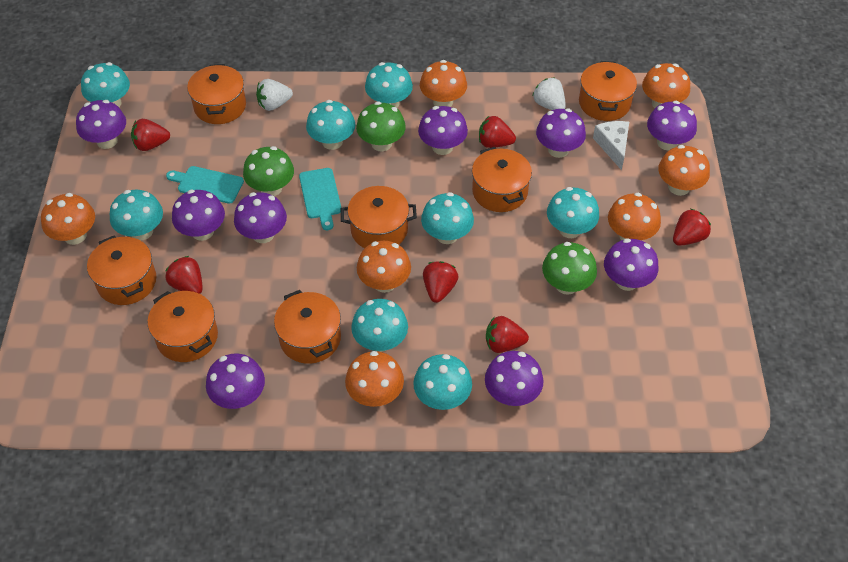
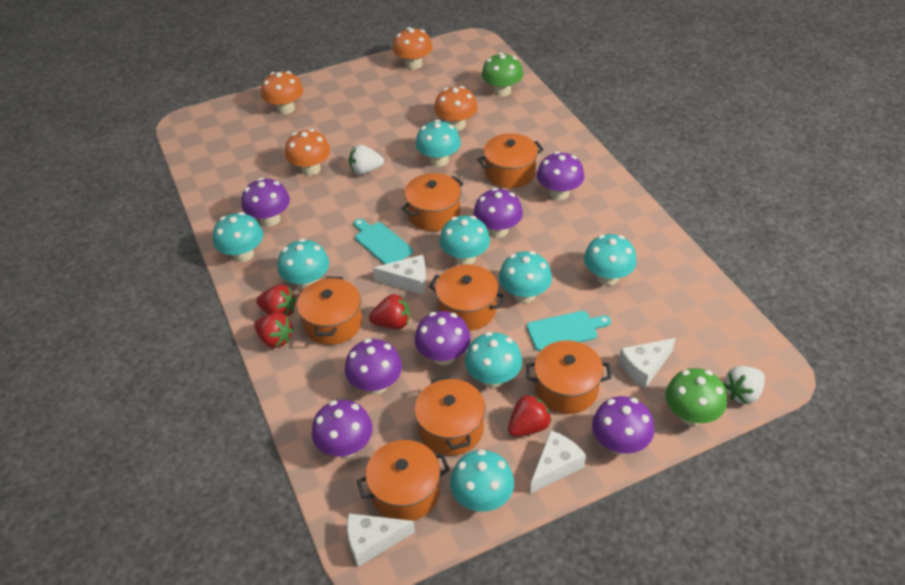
green mushroom: 3 -> 2
orange mushroom: 7 -> 4
purple mushroom: 9 -> 7
red strawberry: 6 -> 4
white cheese: 1 -> 4

